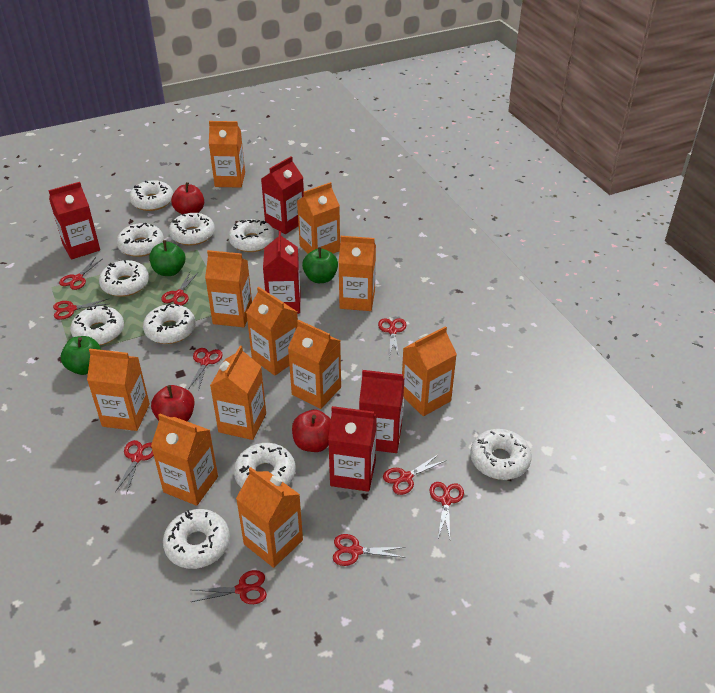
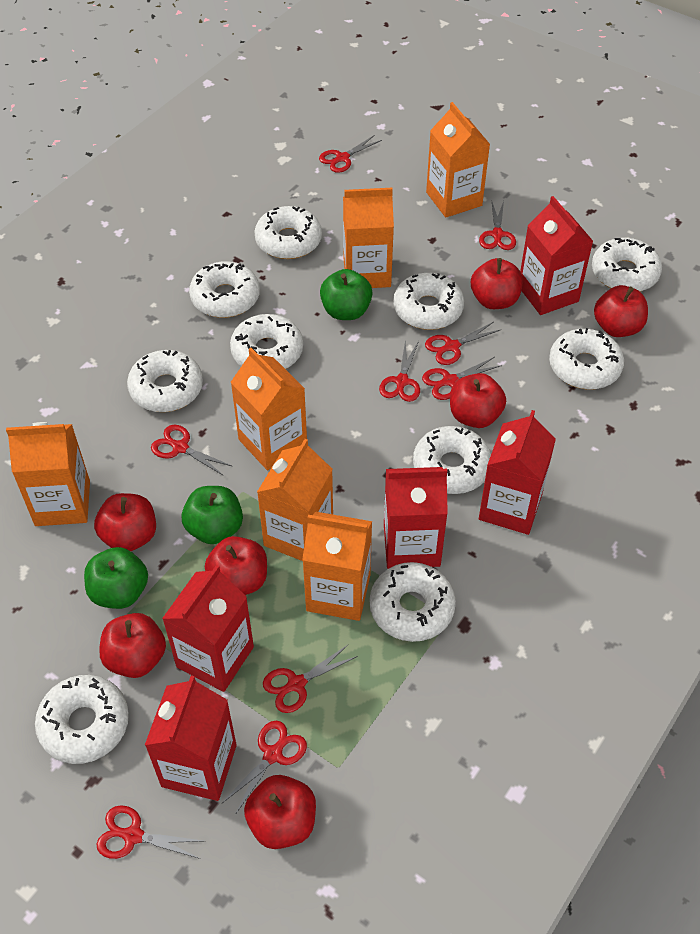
orange carton: 11 -> 6
red apple: 3 -> 7
red scissors: 10 -> 9

